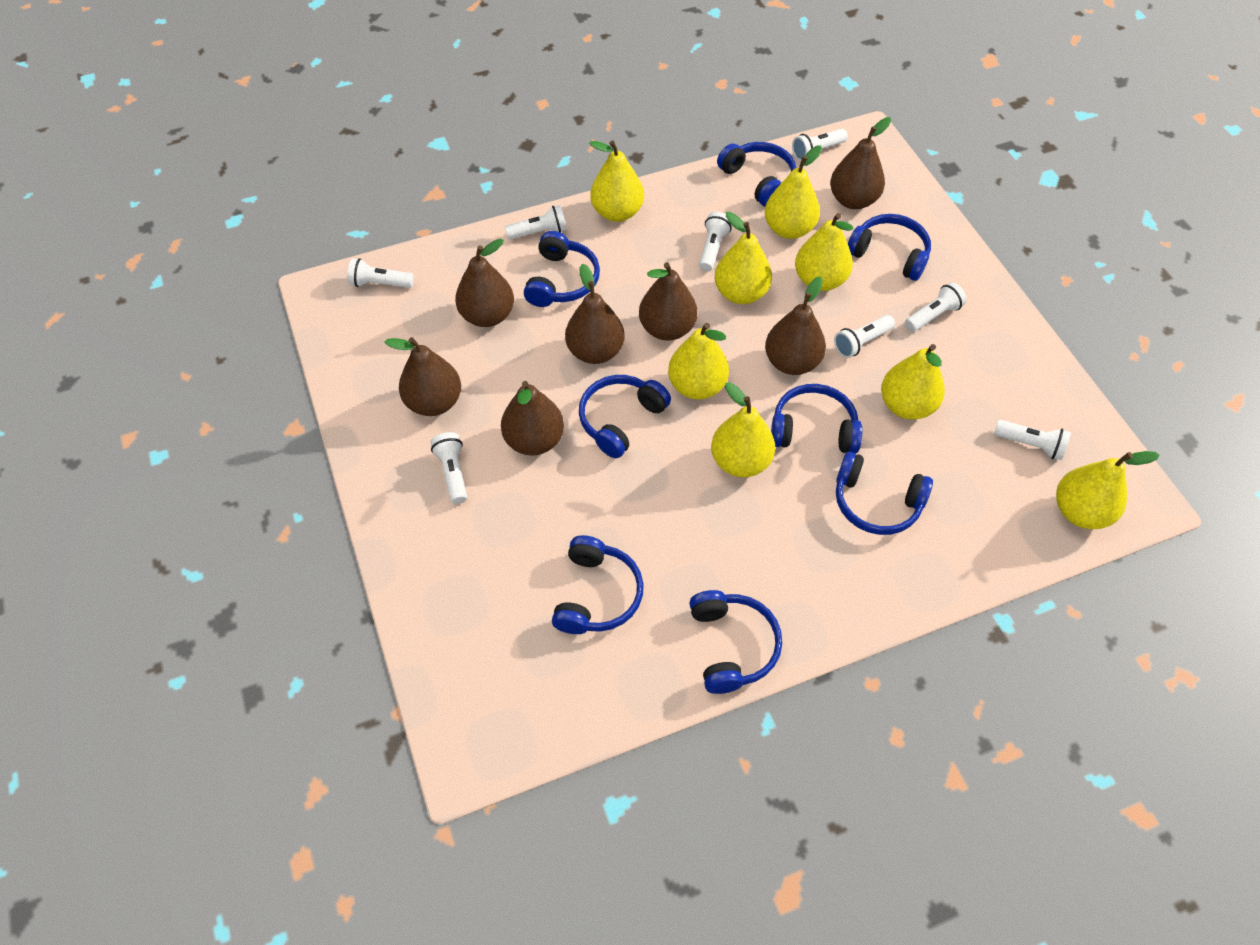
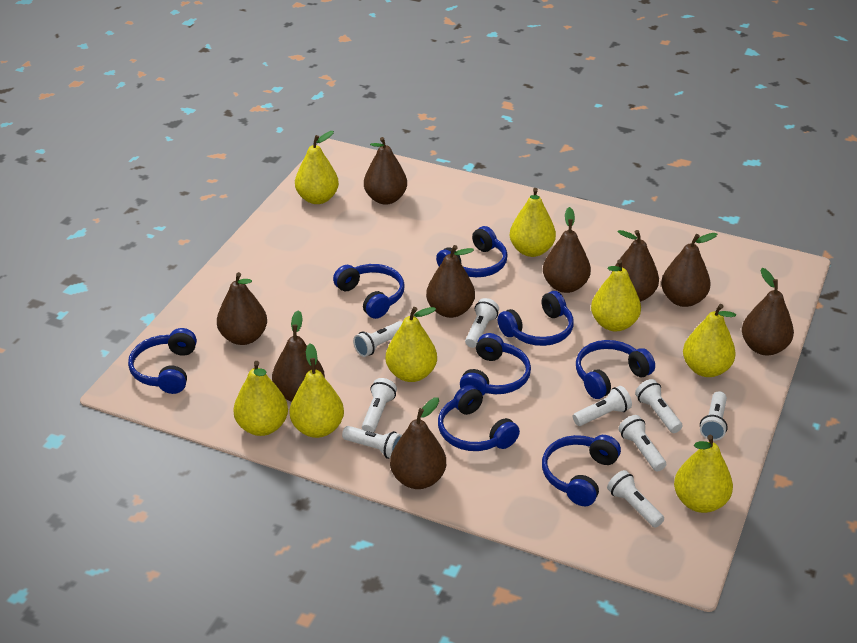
brown pear: 7 -> 9
white flashlight: 8 -> 9

